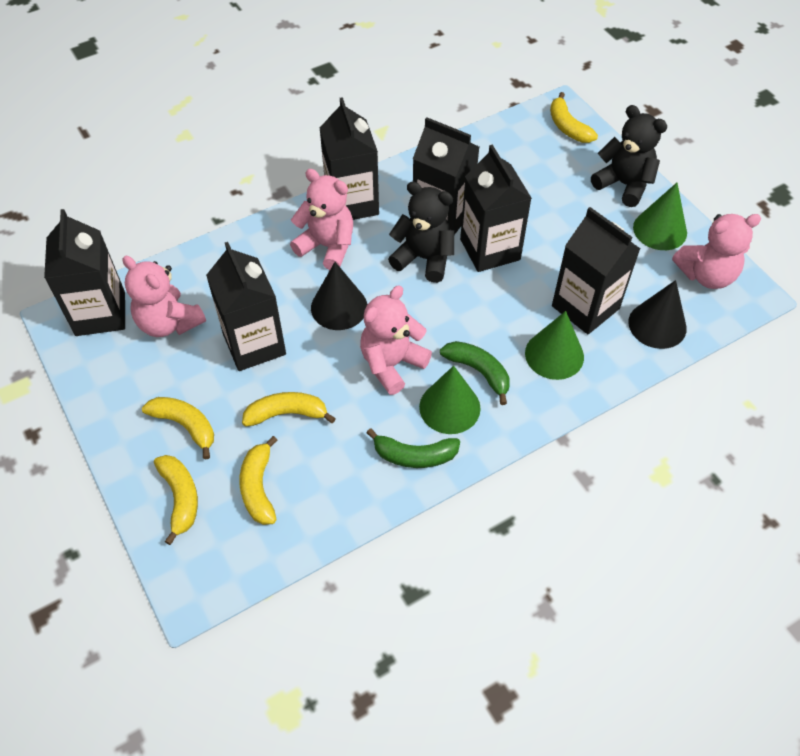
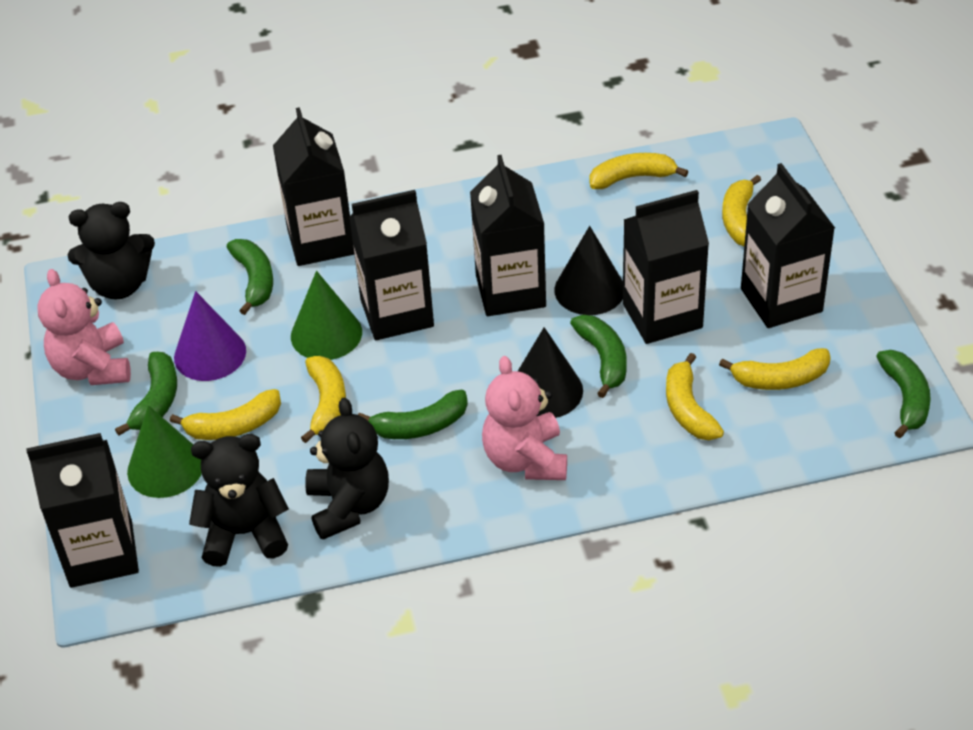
black teddy bear: 2 -> 3
green banana: 2 -> 5
green cone: 3 -> 2
pink teddy bear: 4 -> 2
purple cone: 0 -> 1
yellow banana: 5 -> 6

